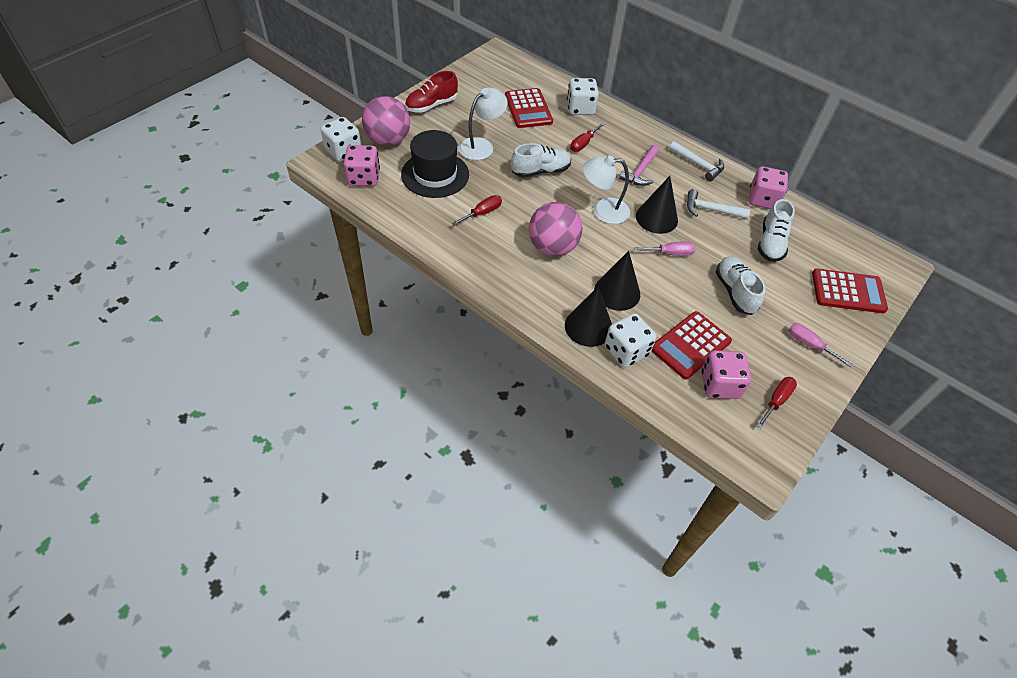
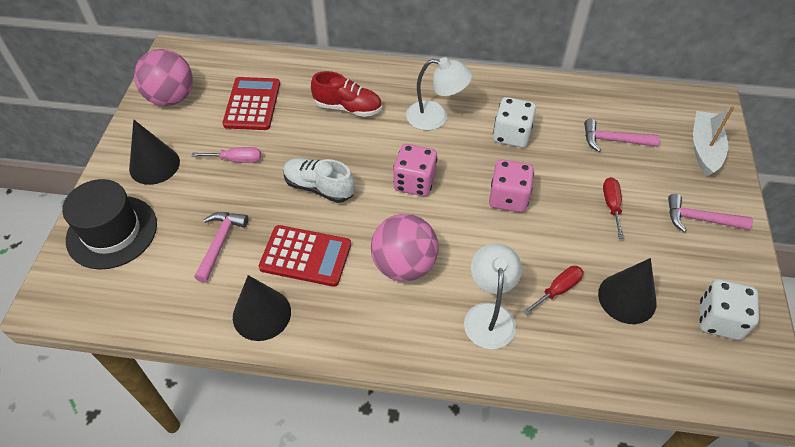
pink dice: 3 -> 2
pink hammer: 1 -> 3
pink screwdriver: 2 -> 1
red calculator: 3 -> 2
red screwdriver: 3 -> 2
white boat: 0 -> 1
white dice: 3 -> 2
white hammer: 2 -> 0
white shoe: 3 -> 1

